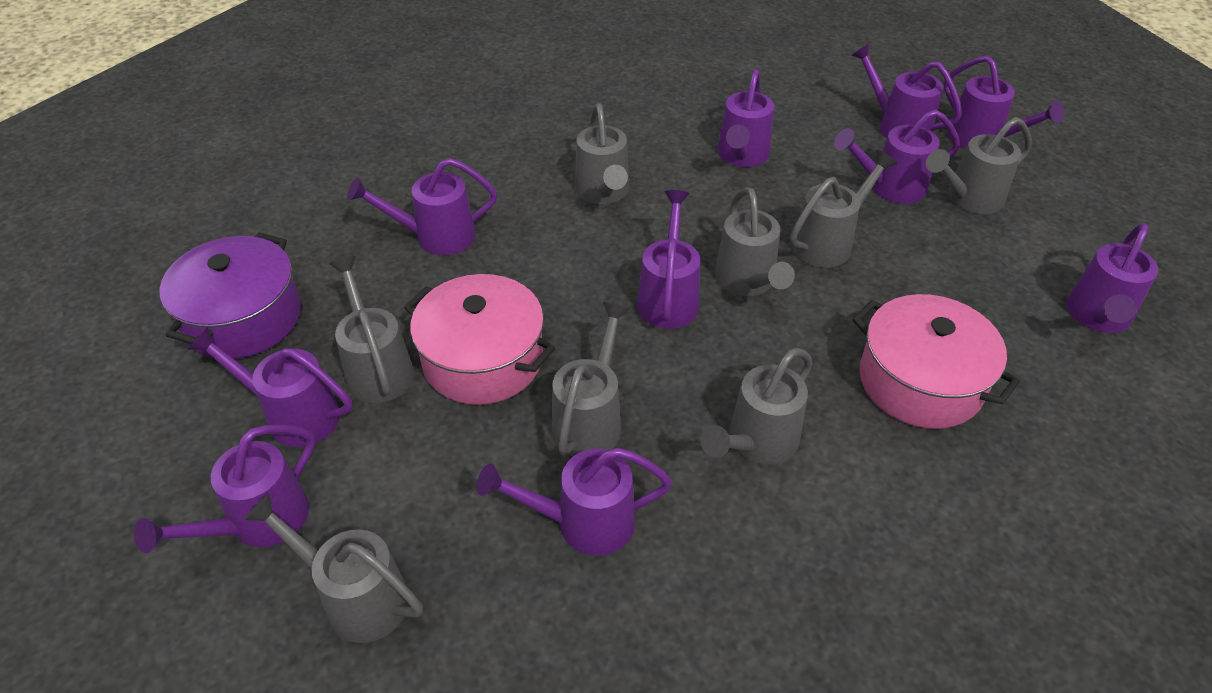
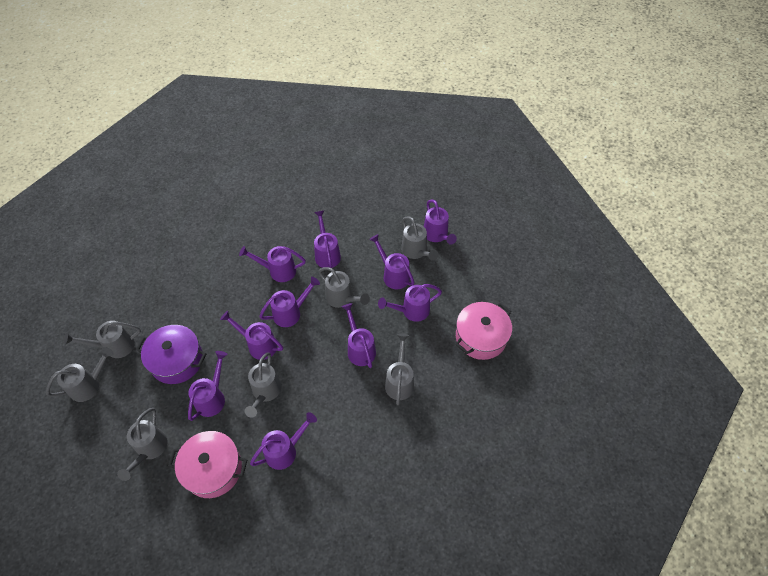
grey watering can: 8 -> 7

